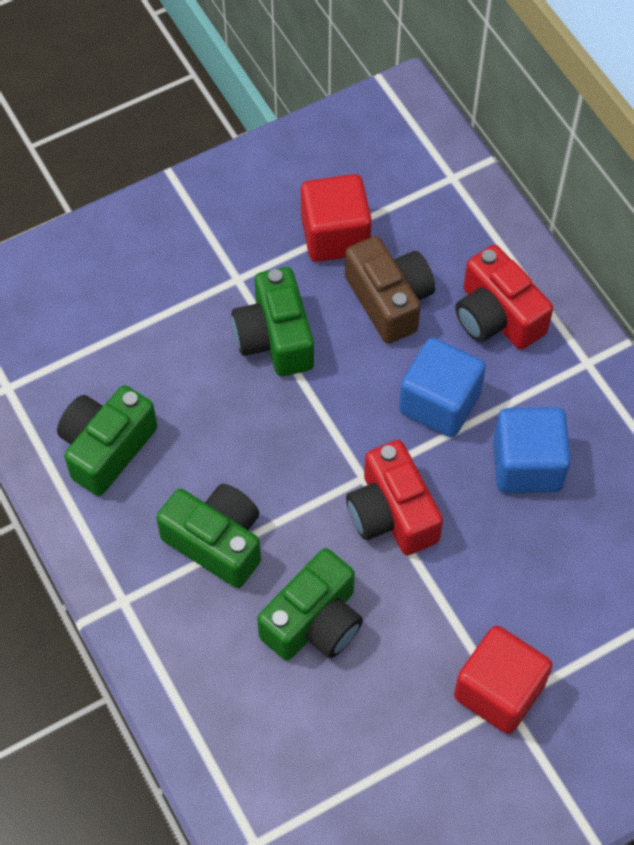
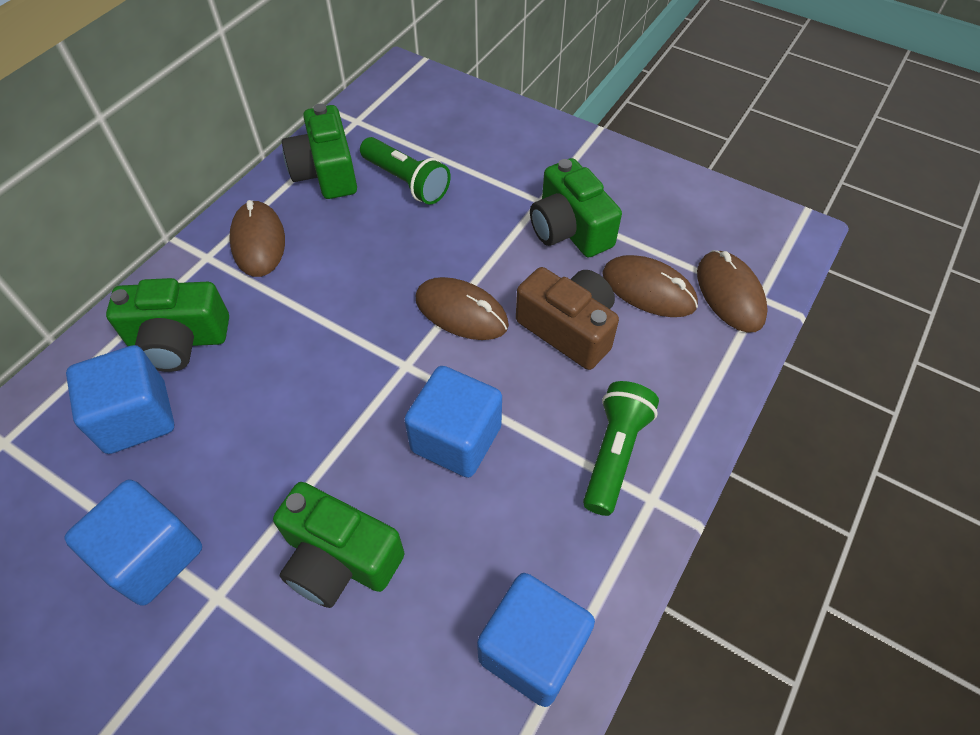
blue cube: 2 -> 4
brown mouse: 0 -> 4
green flashlight: 0 -> 2
red camera: 2 -> 0
red cube: 2 -> 0

